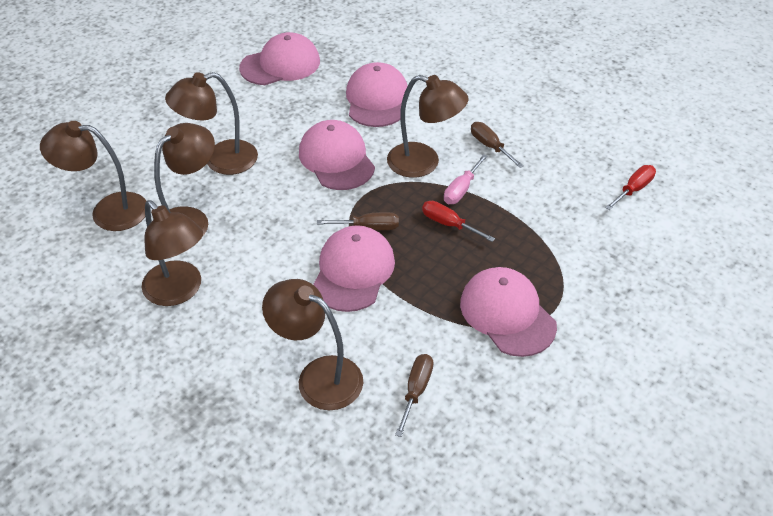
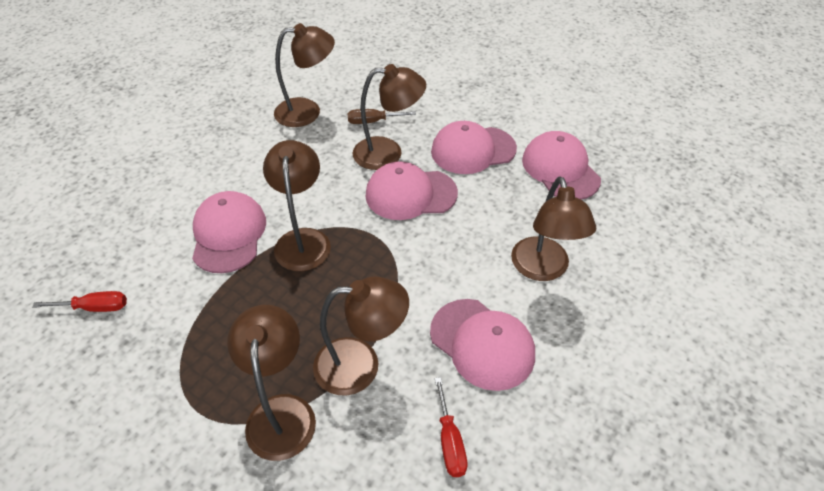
brown screwdriver: 3 -> 1
pink screwdriver: 1 -> 0

